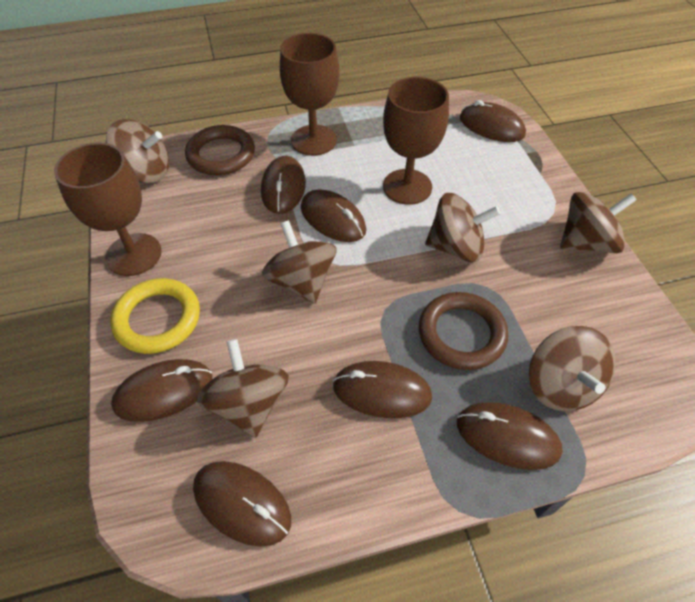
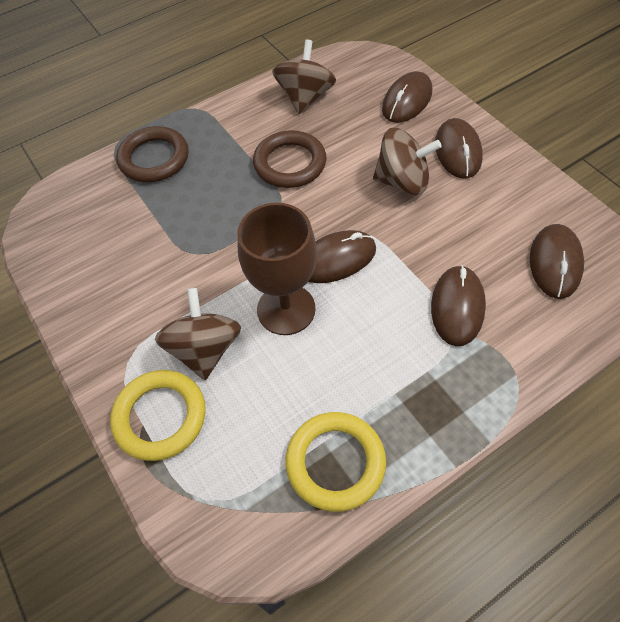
brown goblet: 3 -> 1
brown mouse: 7 -> 5
brown spinning top: 6 -> 3
yellow ring: 1 -> 2

